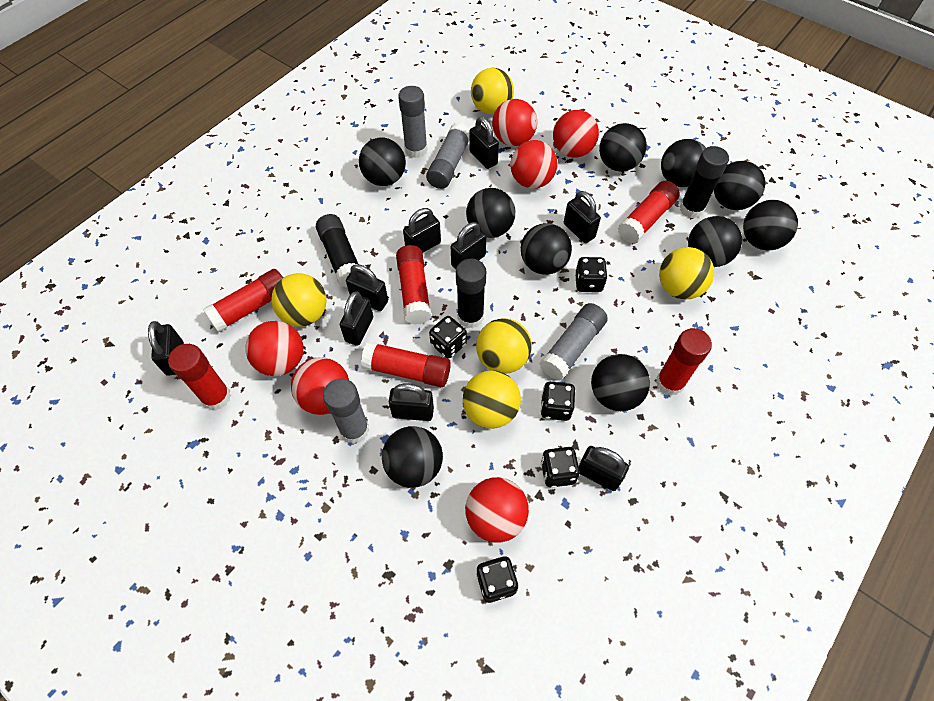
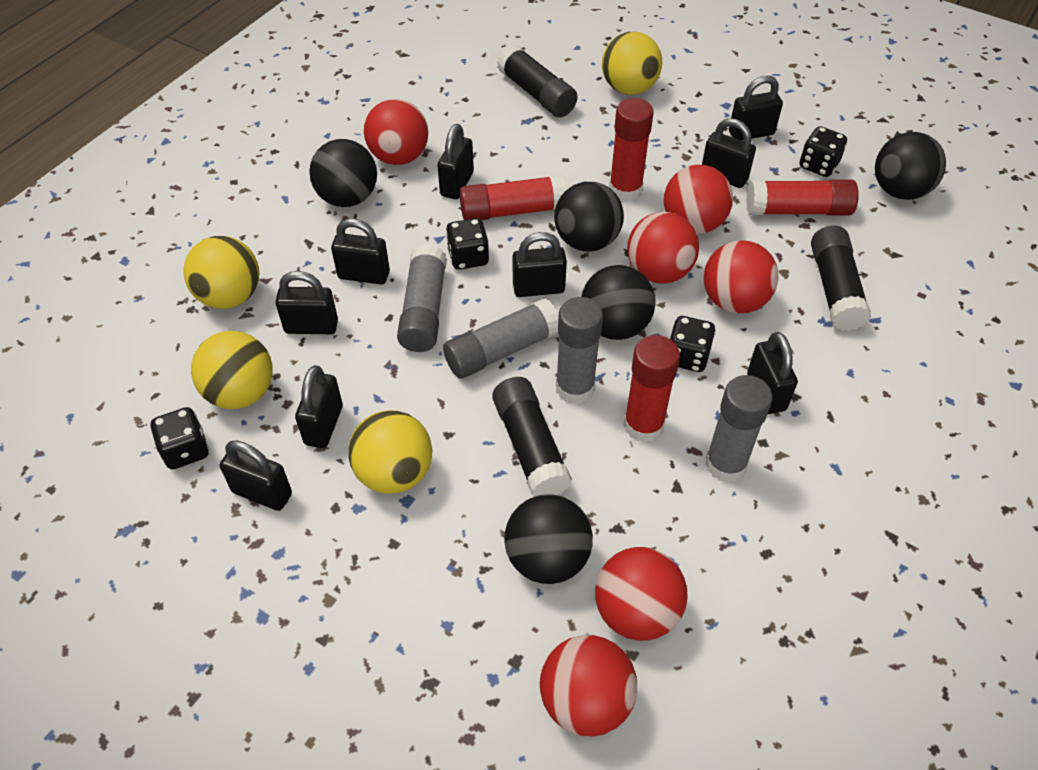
black ball: 10 -> 5
black dice: 5 -> 4
red glue stick: 6 -> 4
yellow ball: 5 -> 4

